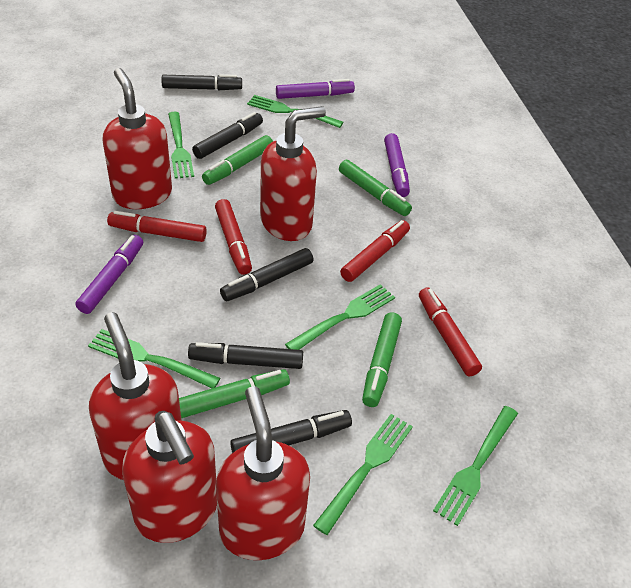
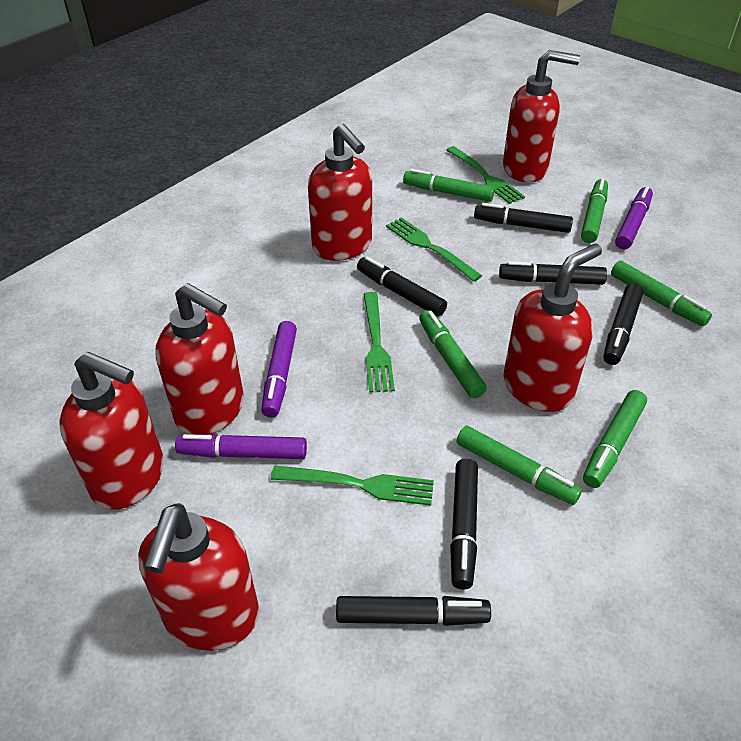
black marker: 5 -> 6
green fork: 6 -> 4
green marker: 4 -> 6
red marker: 4 -> 0
red soap dispenser: 5 -> 6

